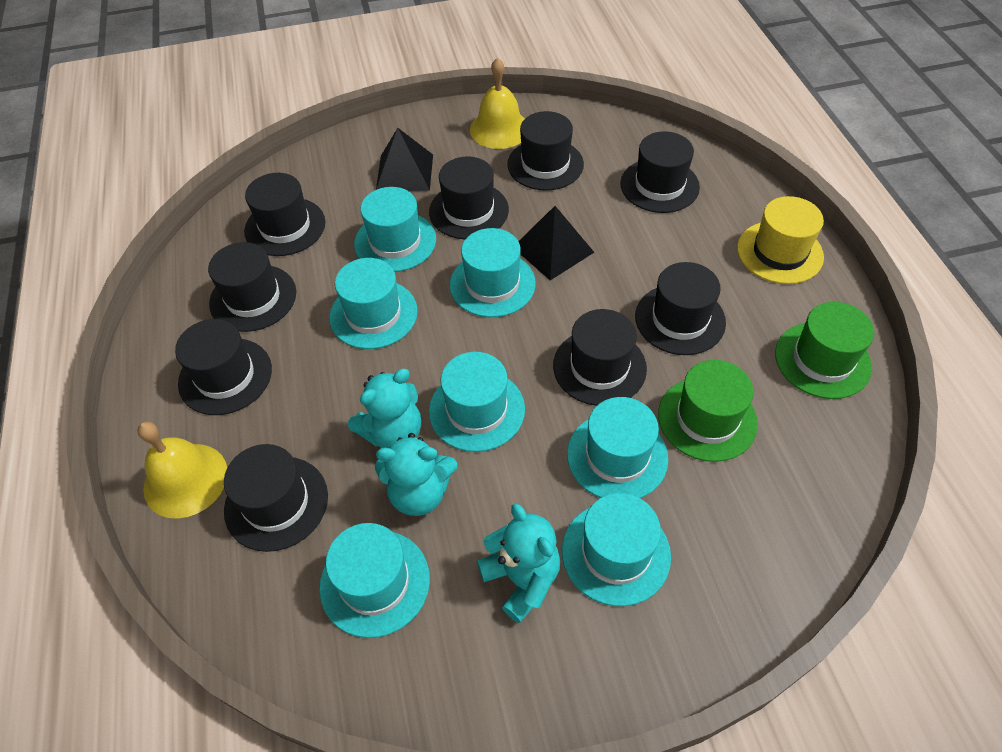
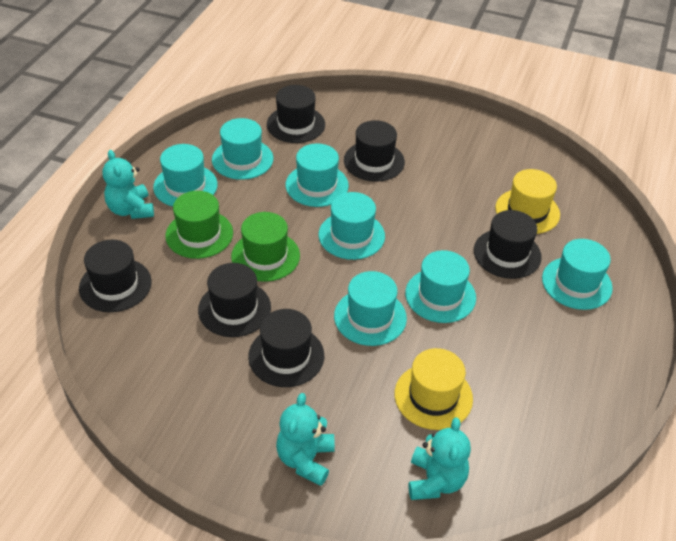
black hat: 9 -> 6
black pyramid: 2 -> 0
yellow bell: 2 -> 0
yellow hat: 1 -> 2

